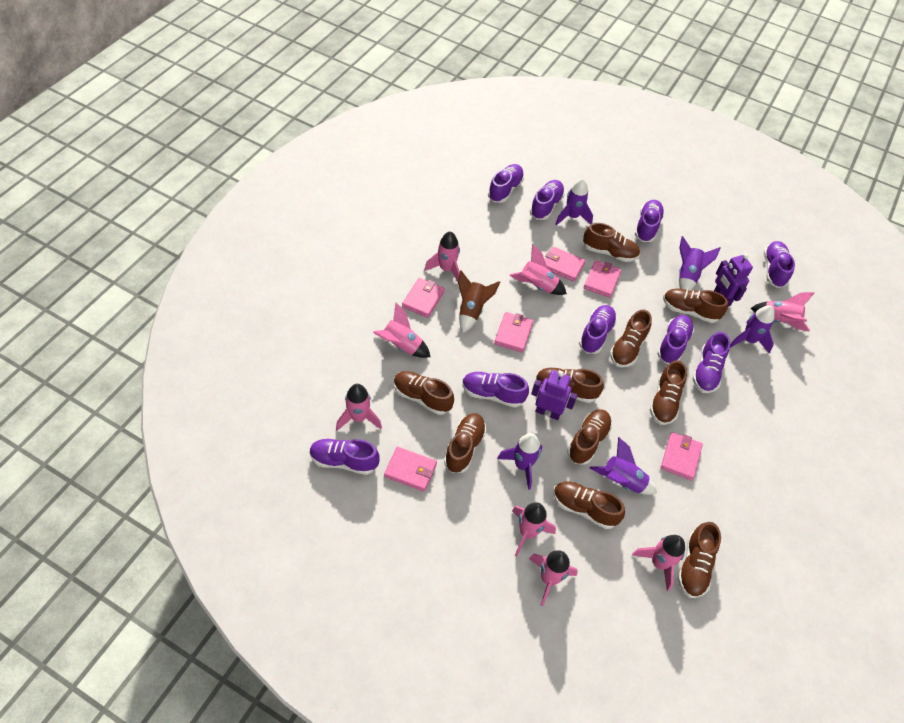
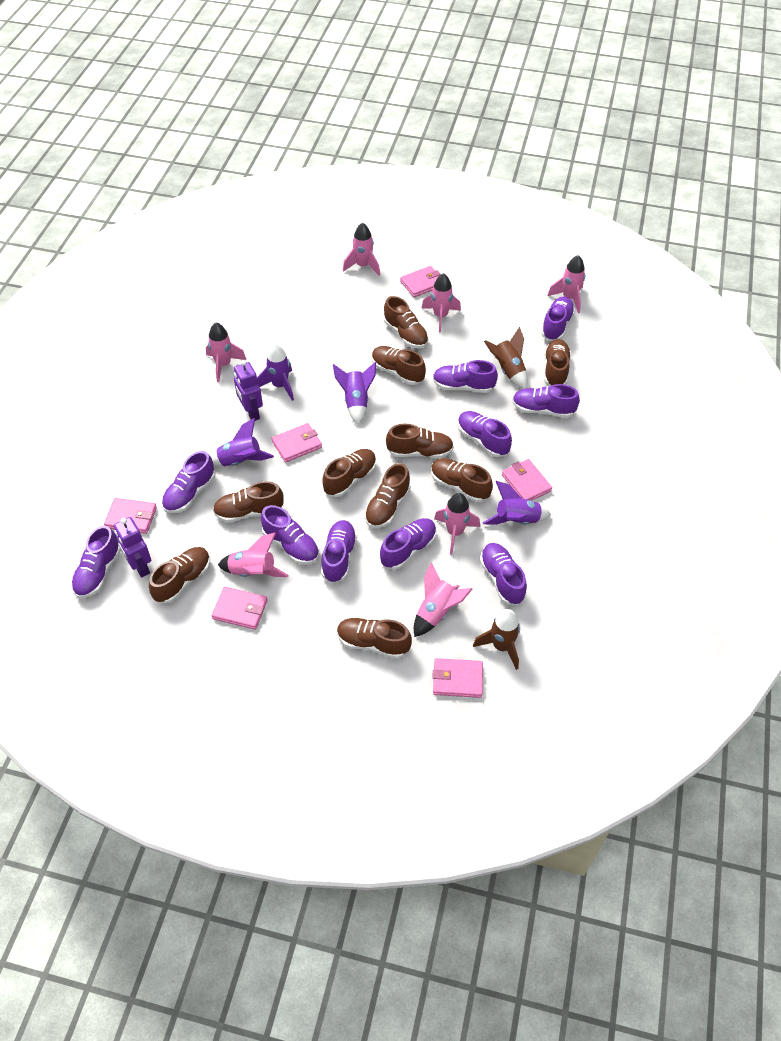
brown rocket: 1 -> 2
pink rocket: 8 -> 7
purple rocket: 5 -> 4
purple shoe: 9 -> 10

